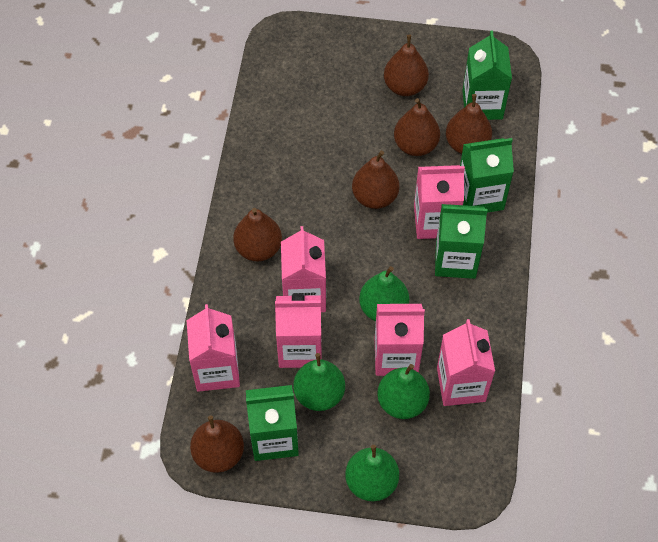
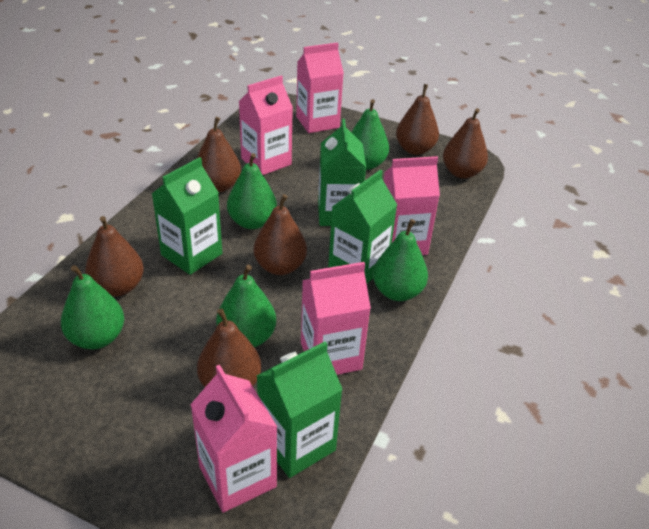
green pear: 4 -> 5
pink carton: 6 -> 5

